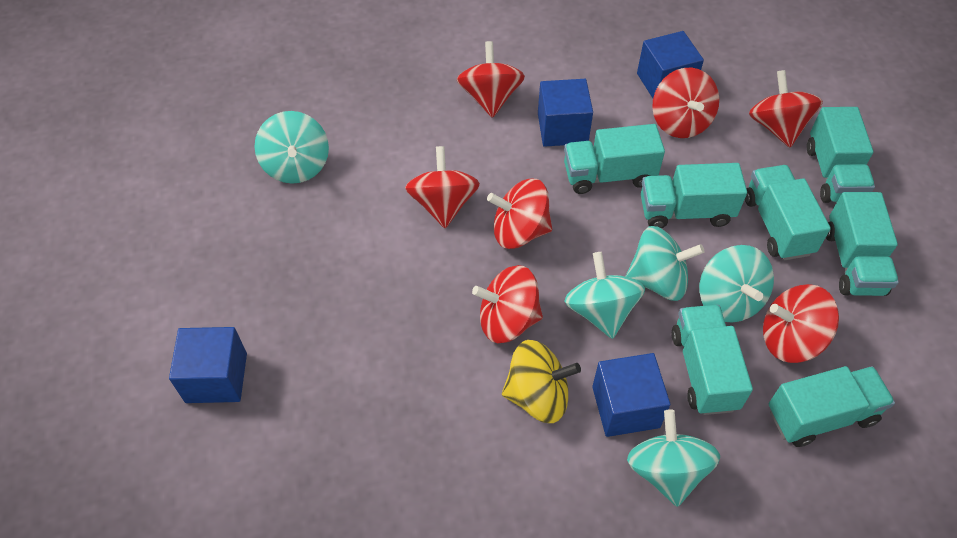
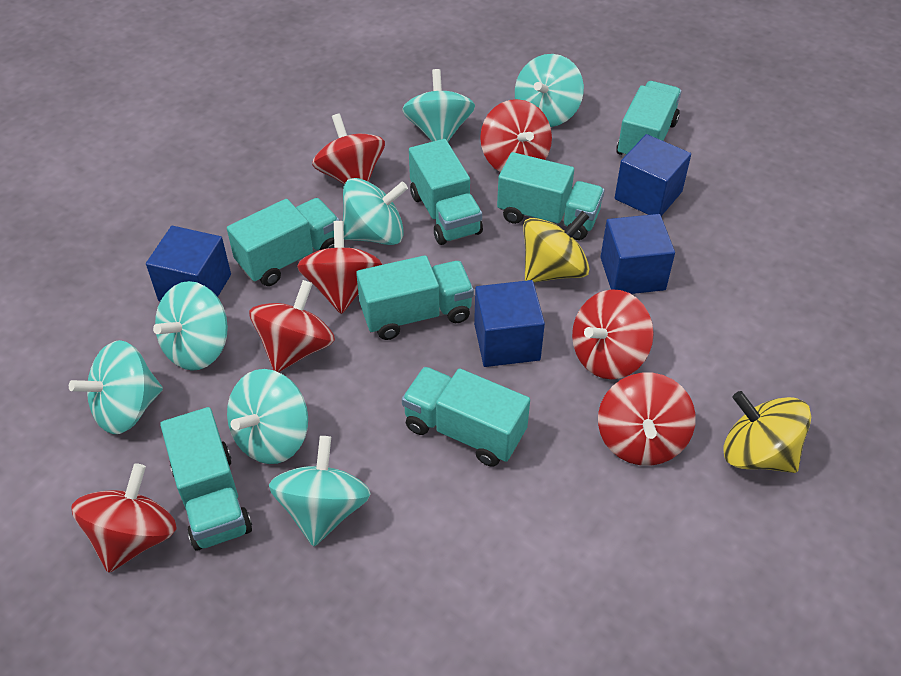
turquoise spinning top: 5 -> 7
yellow spinning top: 1 -> 2

